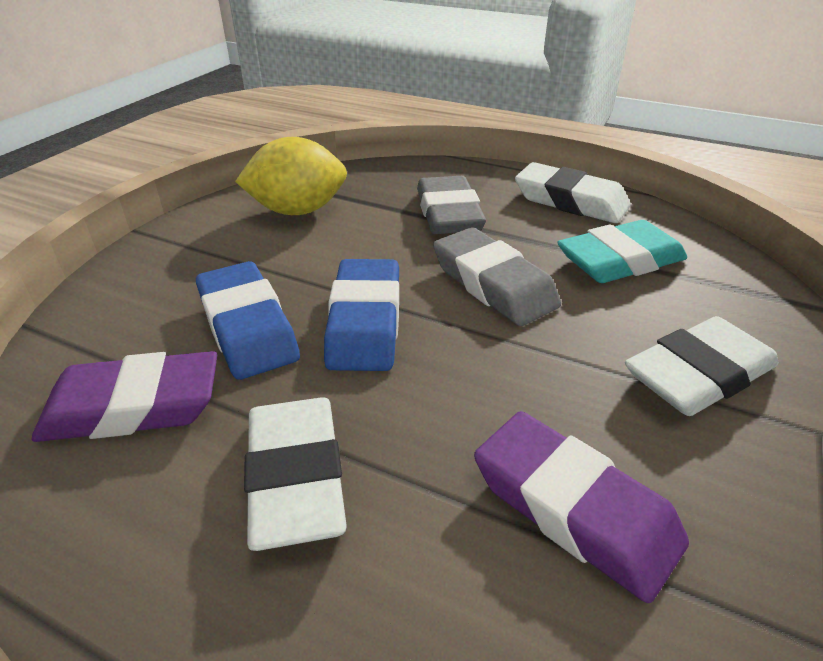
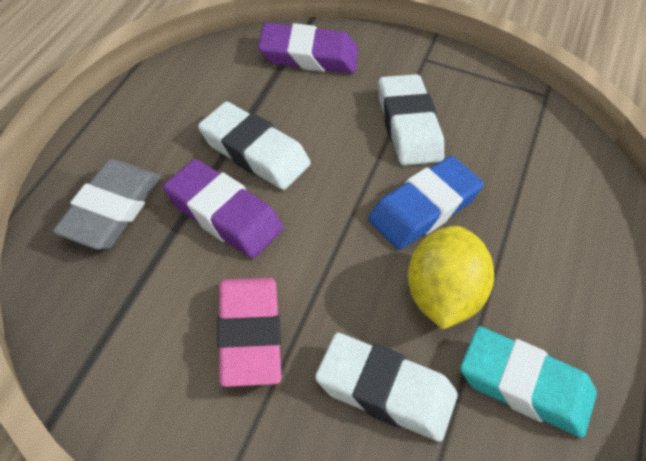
blue eraser: 2 -> 1
grey eraser: 2 -> 1
pink eraser: 0 -> 1

